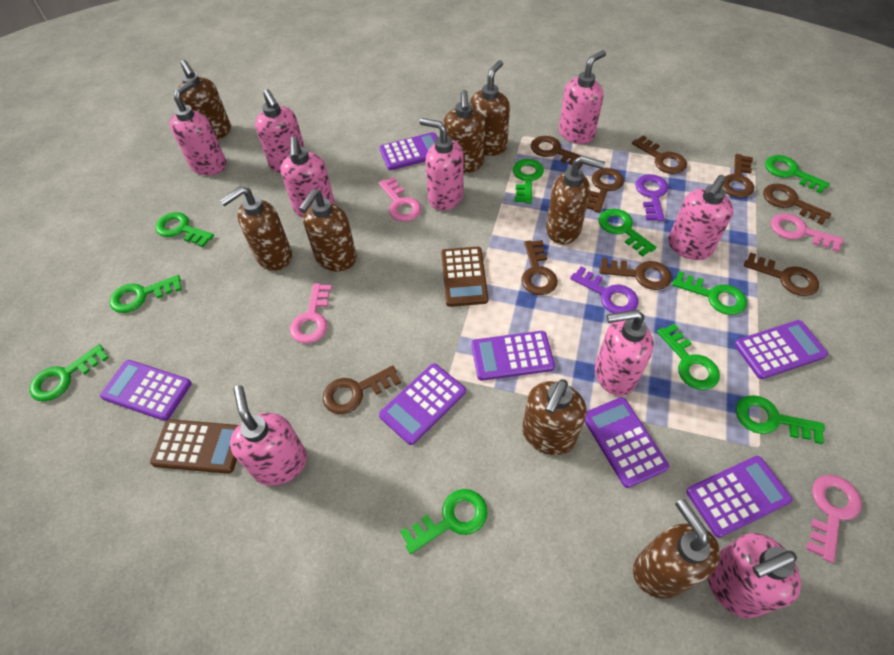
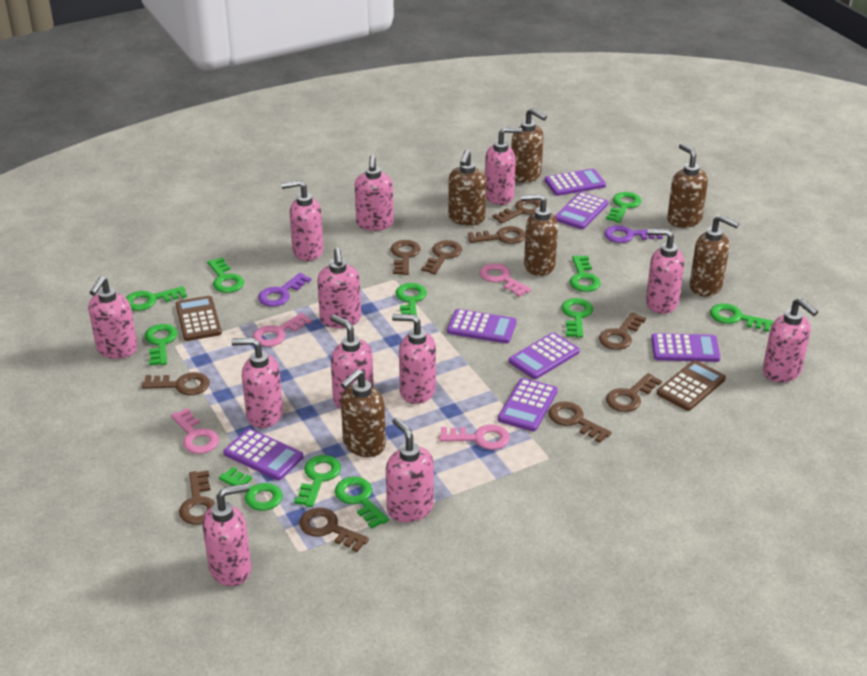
brown key: 9 -> 10
brown soap dispenser: 8 -> 6
green key: 10 -> 11
pink soap dispenser: 9 -> 12

